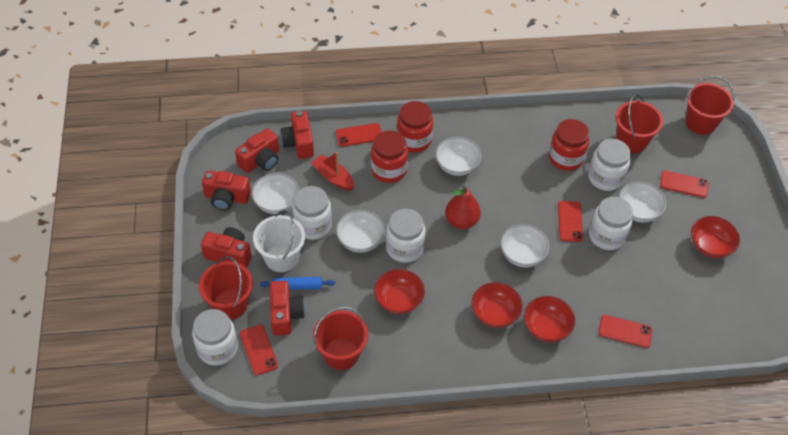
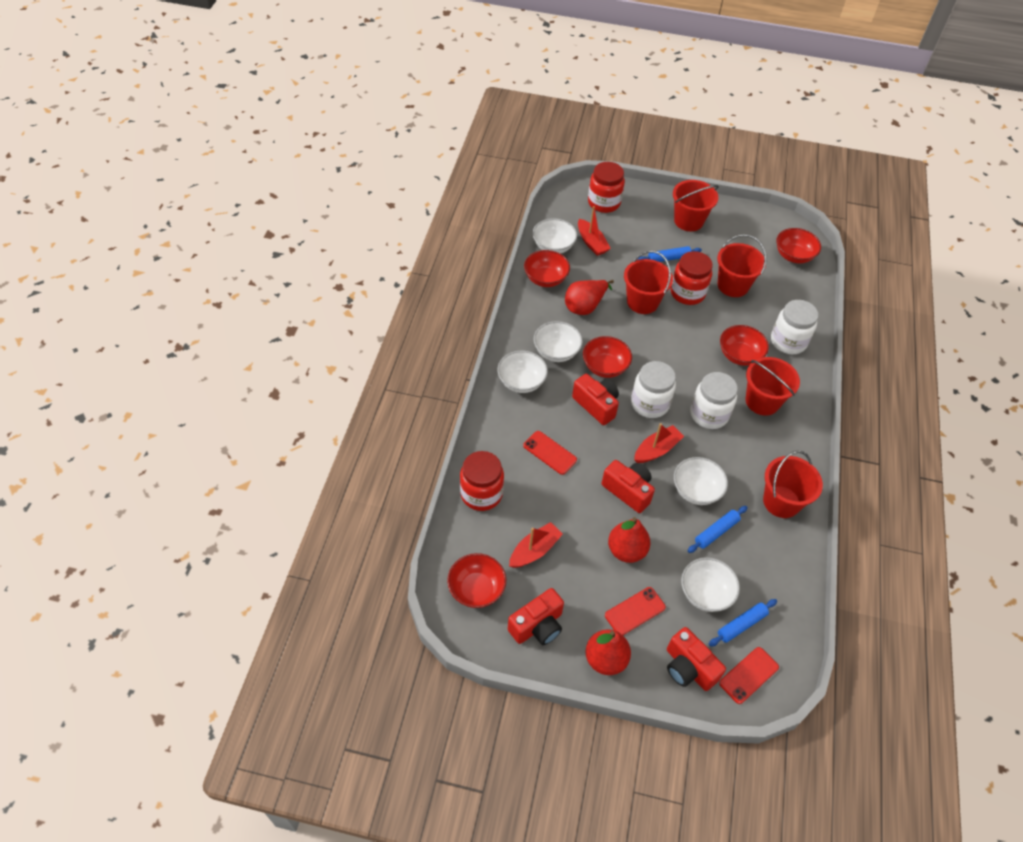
blue rolling pin: 1 -> 3
red boat: 1 -> 3
red bowl: 4 -> 5
red bucket: 4 -> 5
red camera: 5 -> 4
red pear: 1 -> 3
red phone: 5 -> 3
white bucket: 1 -> 0
white jar: 5 -> 3

